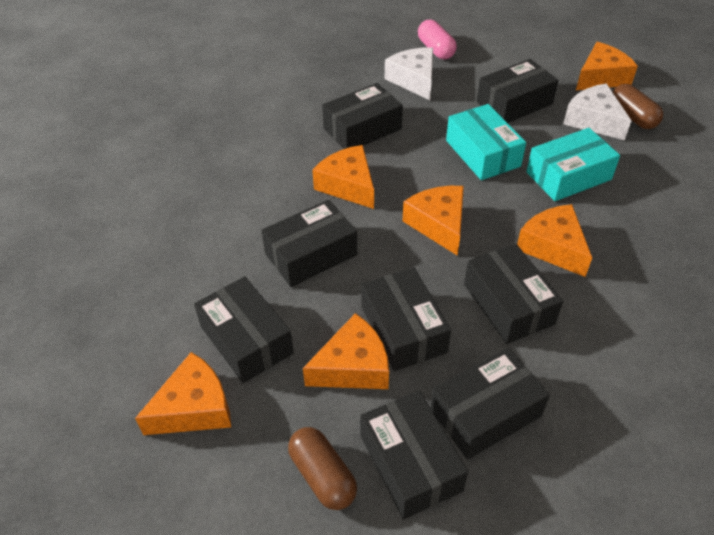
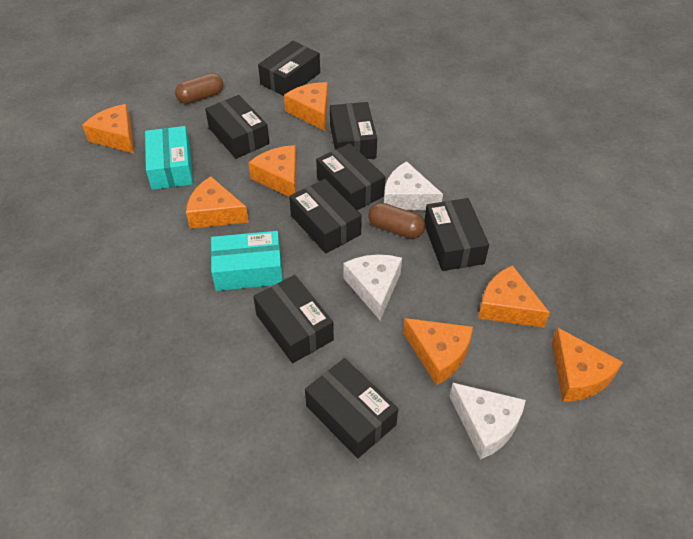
orange cheese: 6 -> 7
pink capsule: 1 -> 0
white cheese: 2 -> 3

